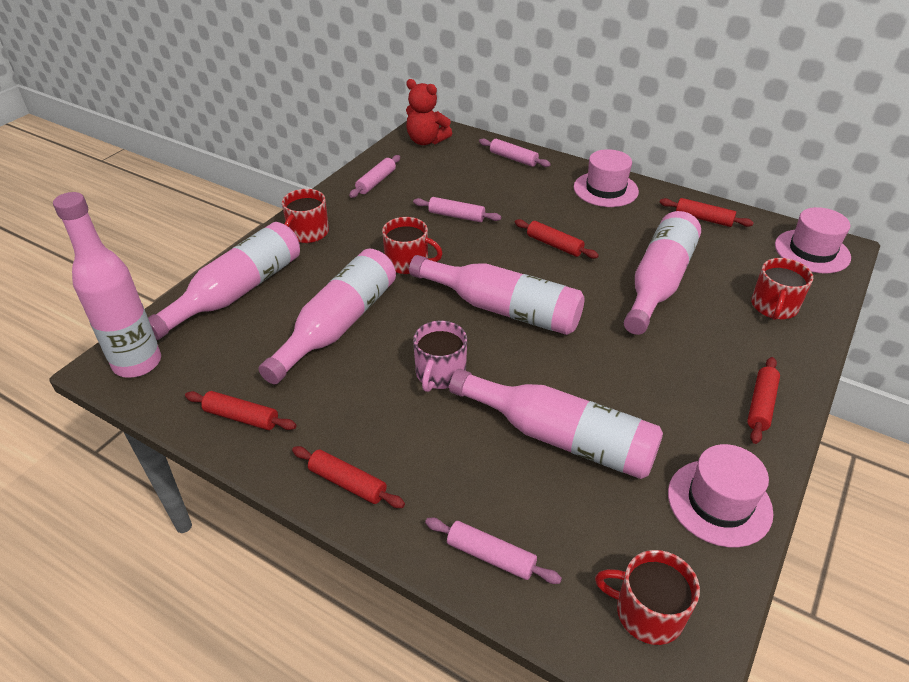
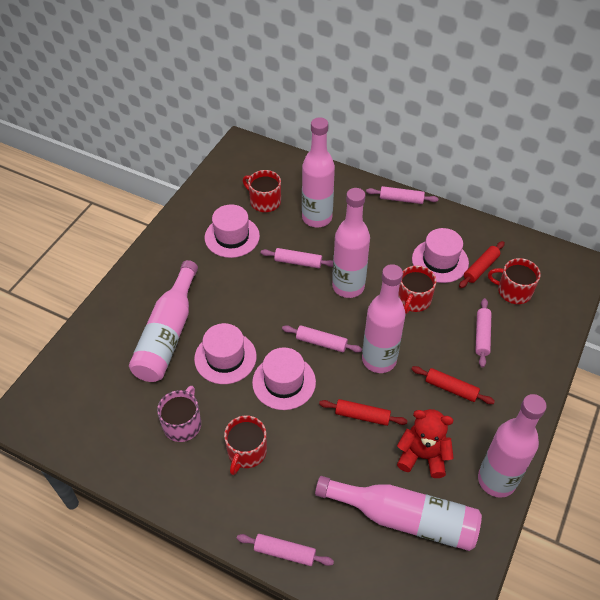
pink hat: 3 -> 4
pink rolling pin: 4 -> 5
red rolling pin: 5 -> 3

